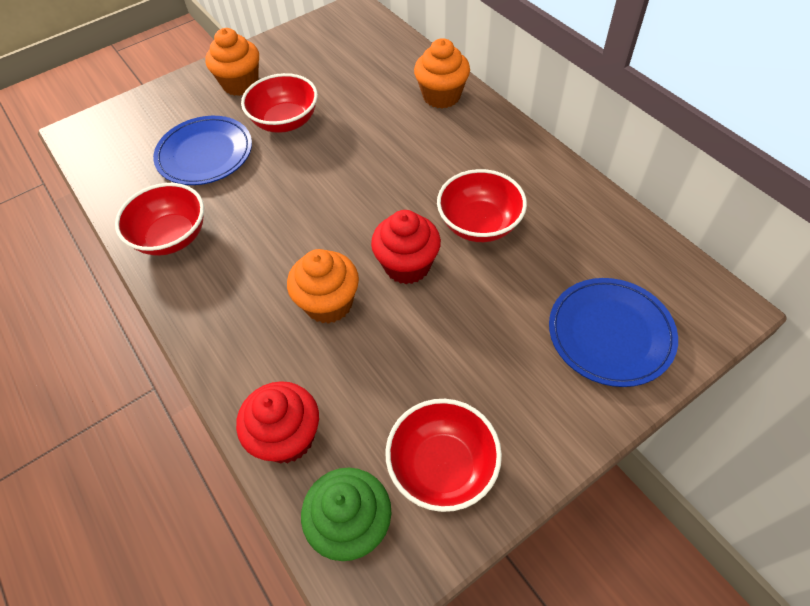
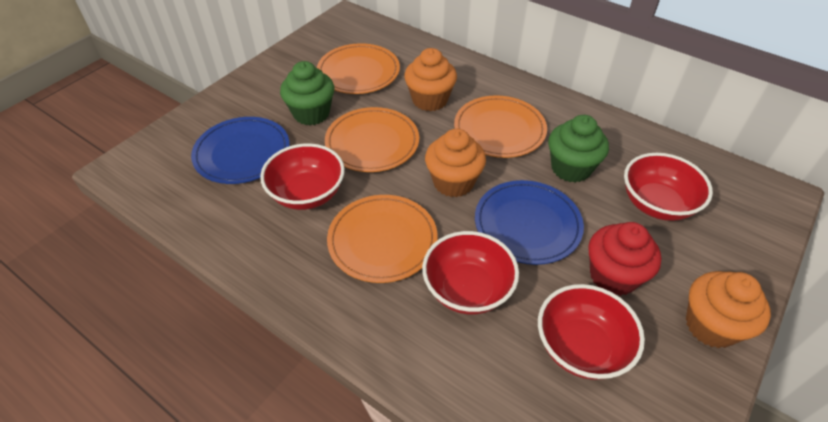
green cupcake: 1 -> 2
orange plate: 0 -> 4
red cupcake: 2 -> 1

